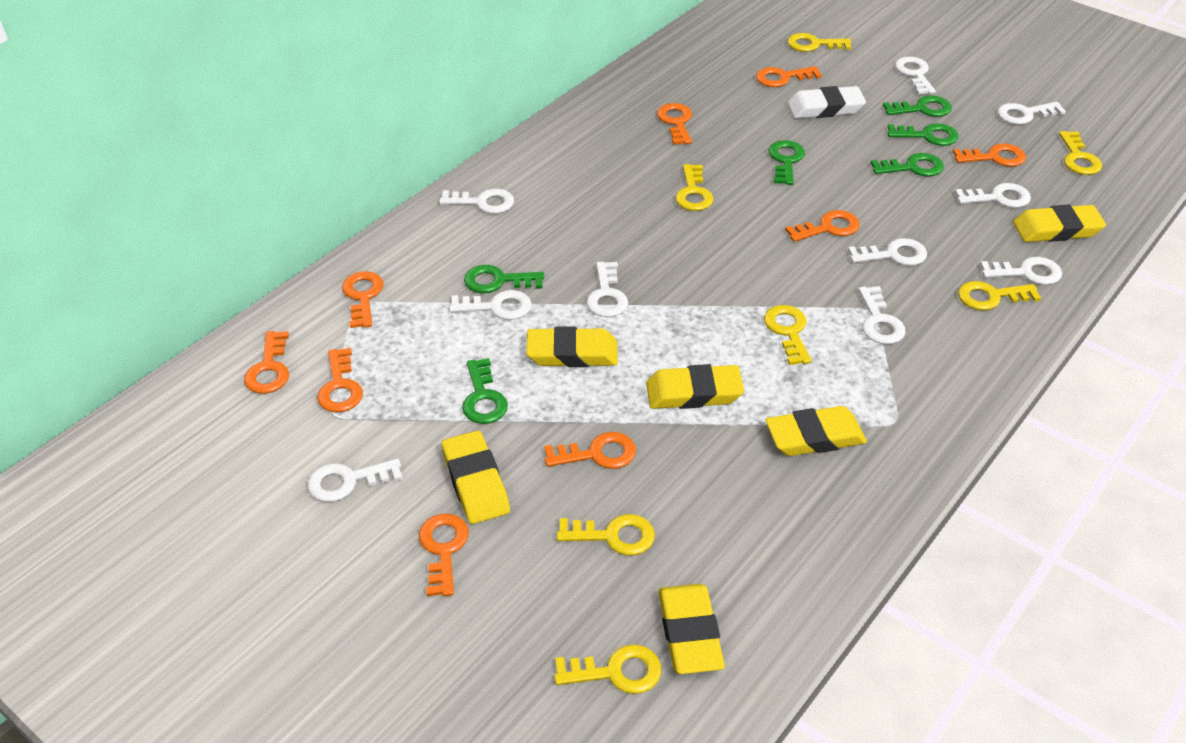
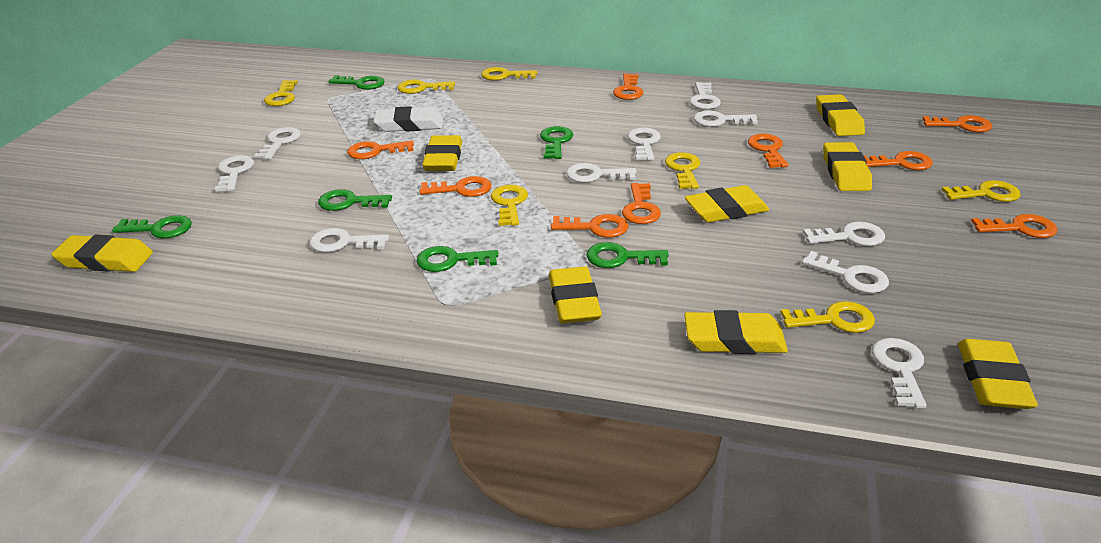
yellow eraser: 6 -> 8

